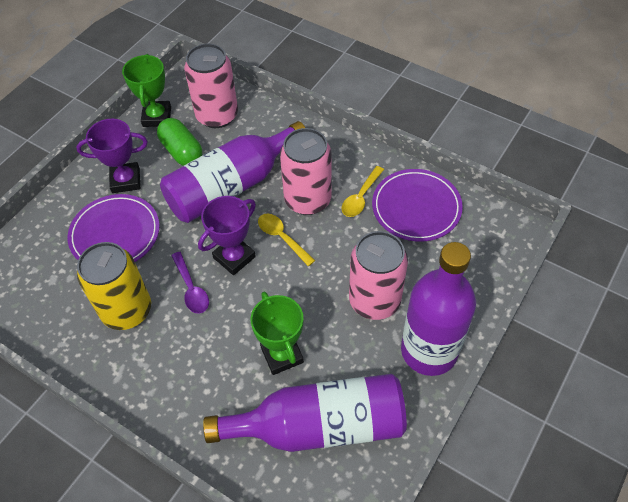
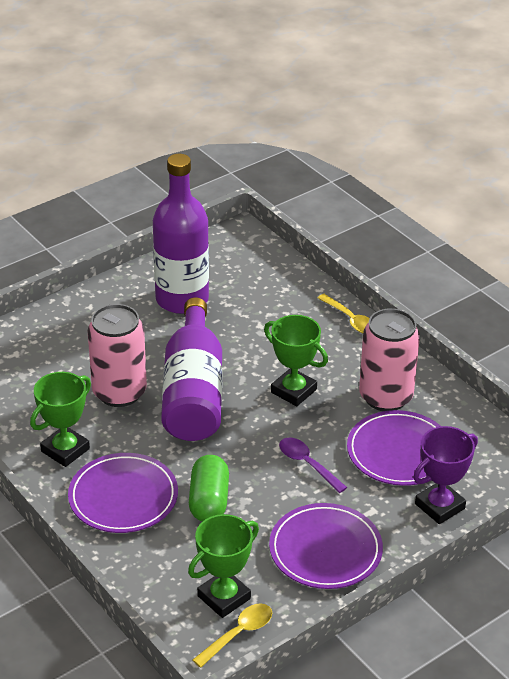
green trophy: 2 -> 3
pink can: 3 -> 2
purple bottle: 3 -> 2
purple plate: 2 -> 3
purple trophy: 2 -> 1
yellow can: 1 -> 0

